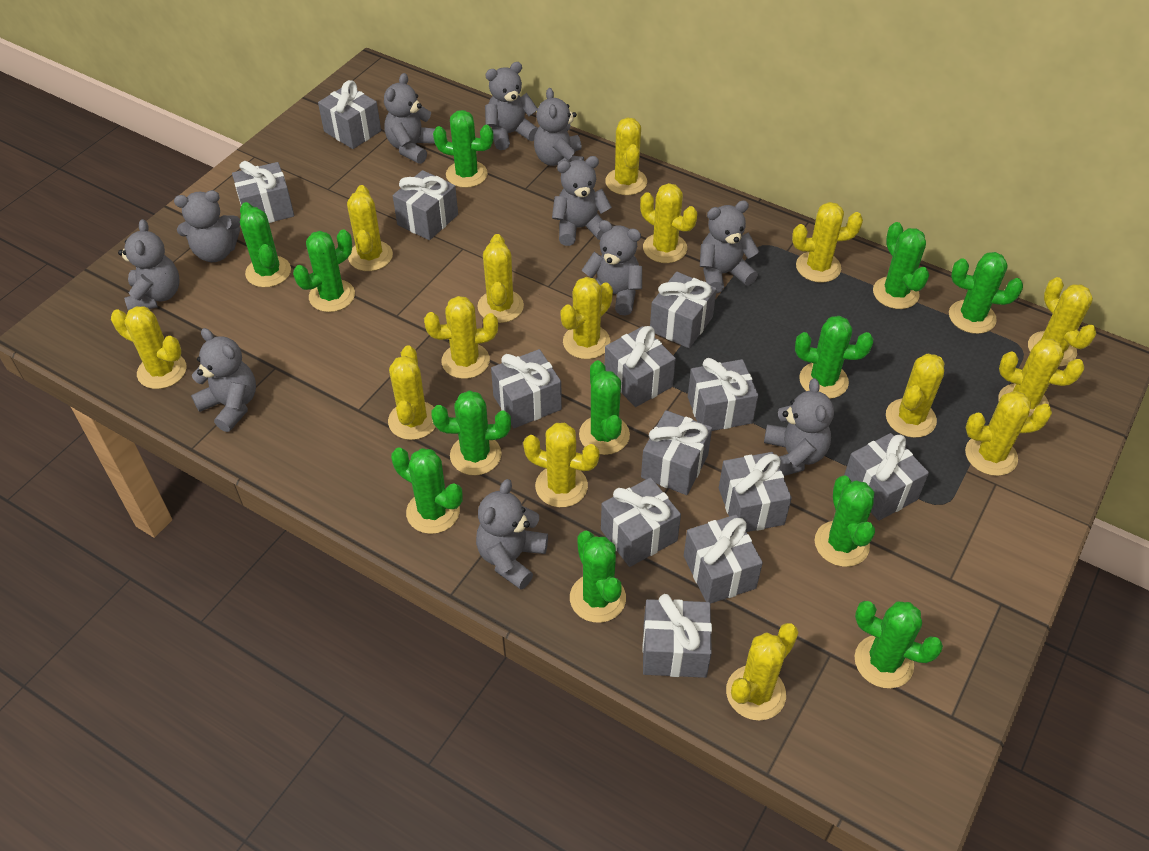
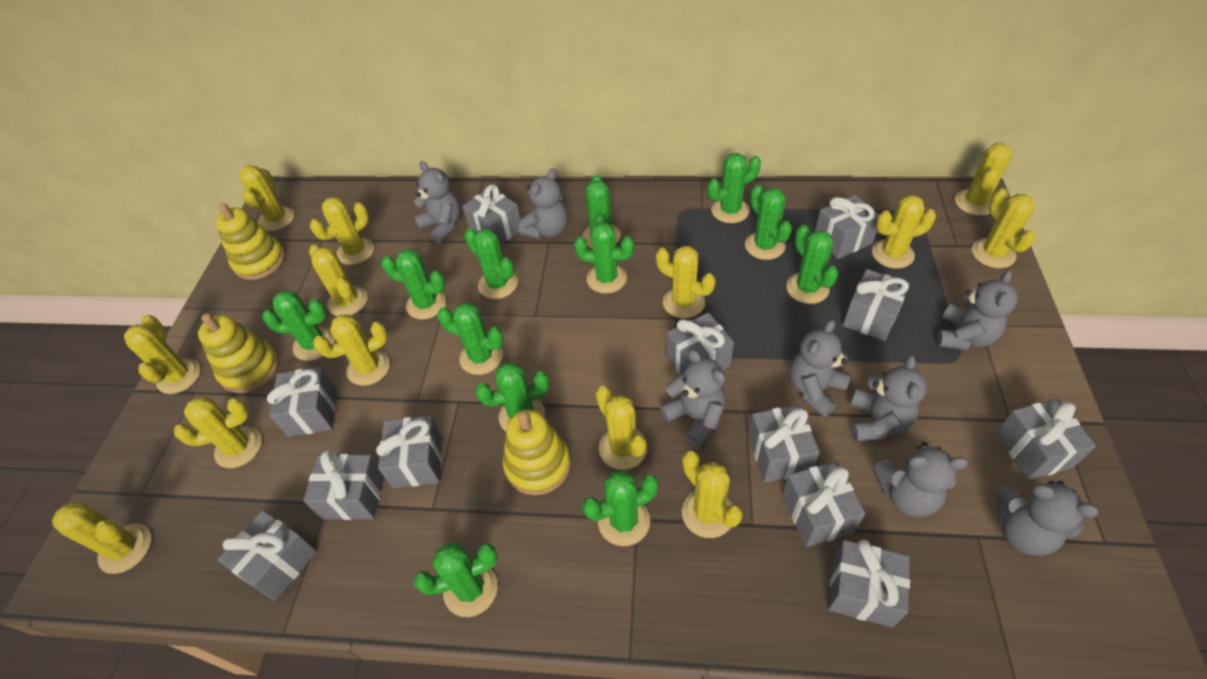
grey gift: 13 -> 12
grey teddy bear: 11 -> 8
yellow cactus: 15 -> 13
yellow stacking toy: 0 -> 3

